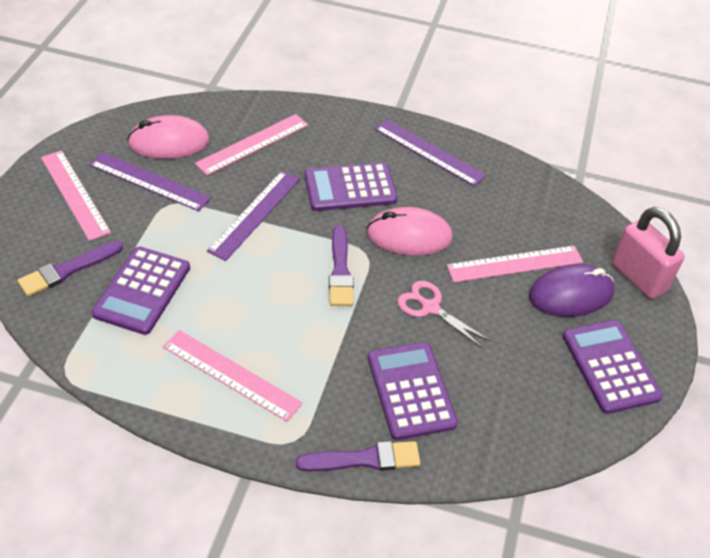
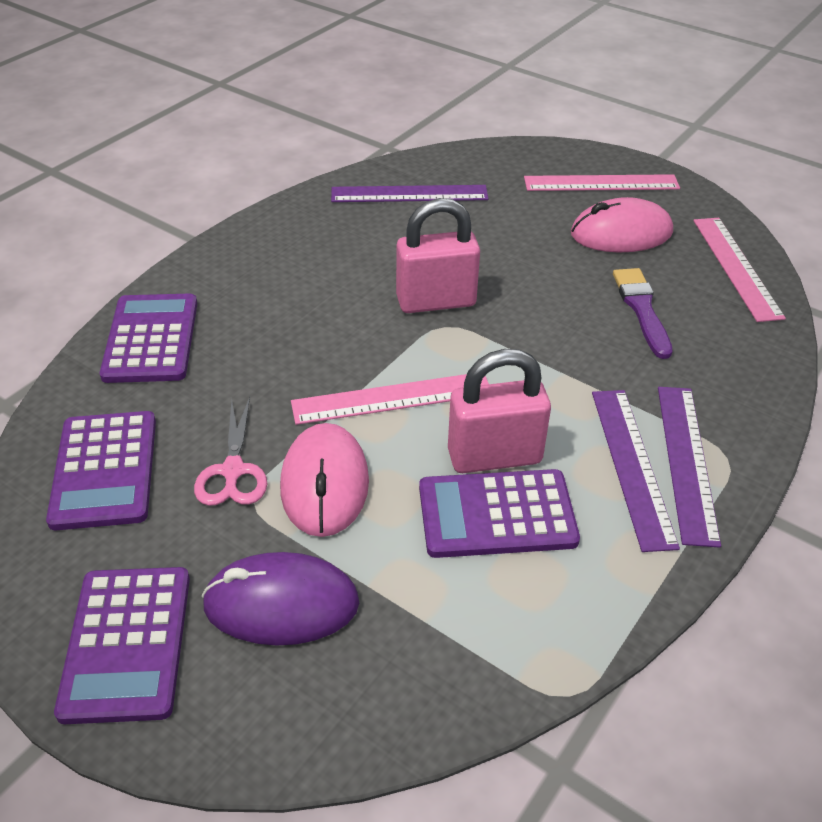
pink padlock: 1 -> 2
pink ruler: 4 -> 3
purple brush: 3 -> 1

